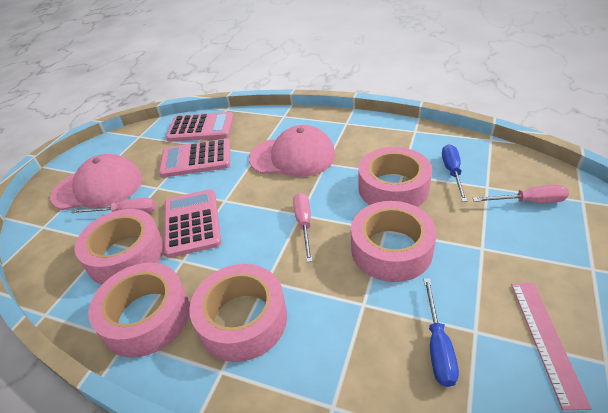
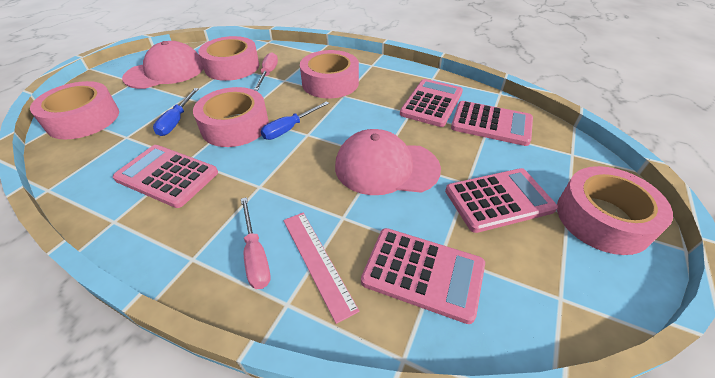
pink calculator: 3 -> 5
pink screwdriver: 3 -> 2

